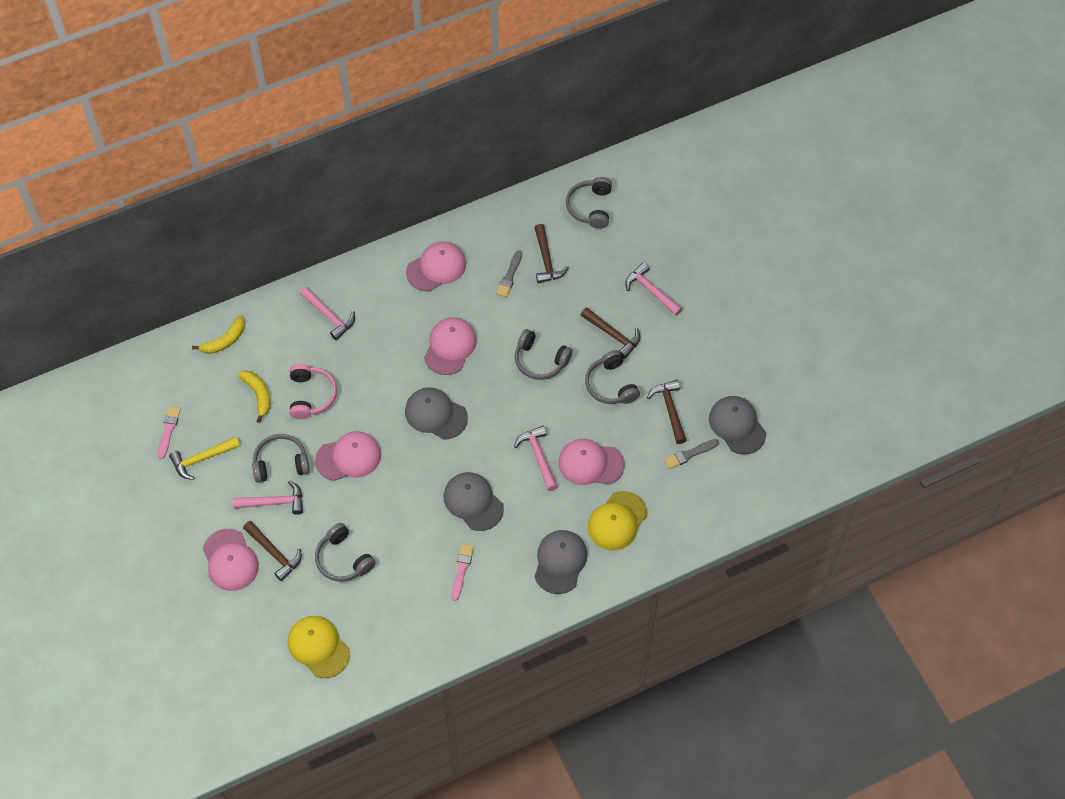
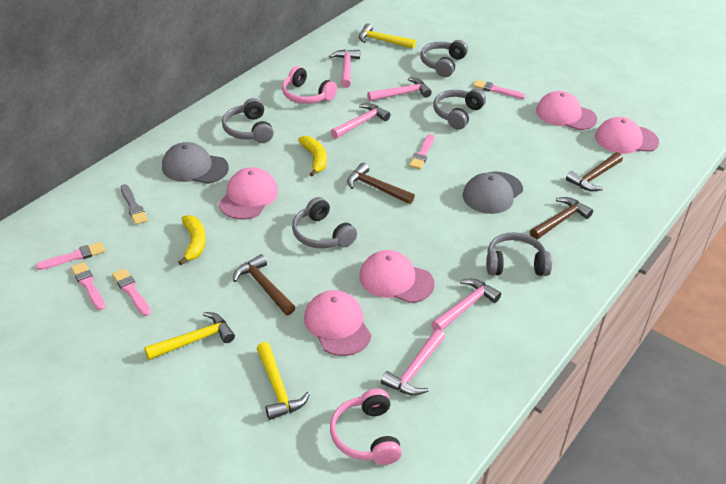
grey brush: 2 -> 1
grey cap: 4 -> 2
pink brush: 2 -> 5
pink hammer: 4 -> 5
pink headphones: 1 -> 2
yellow cap: 2 -> 0
yellow hammer: 1 -> 3

